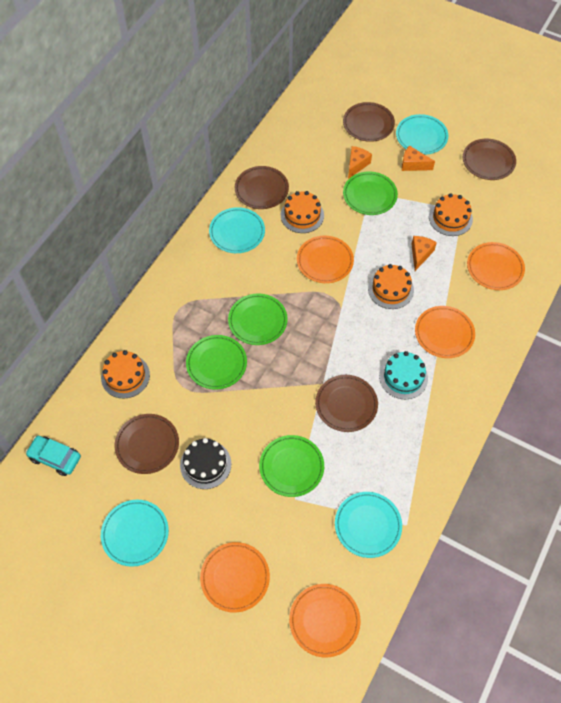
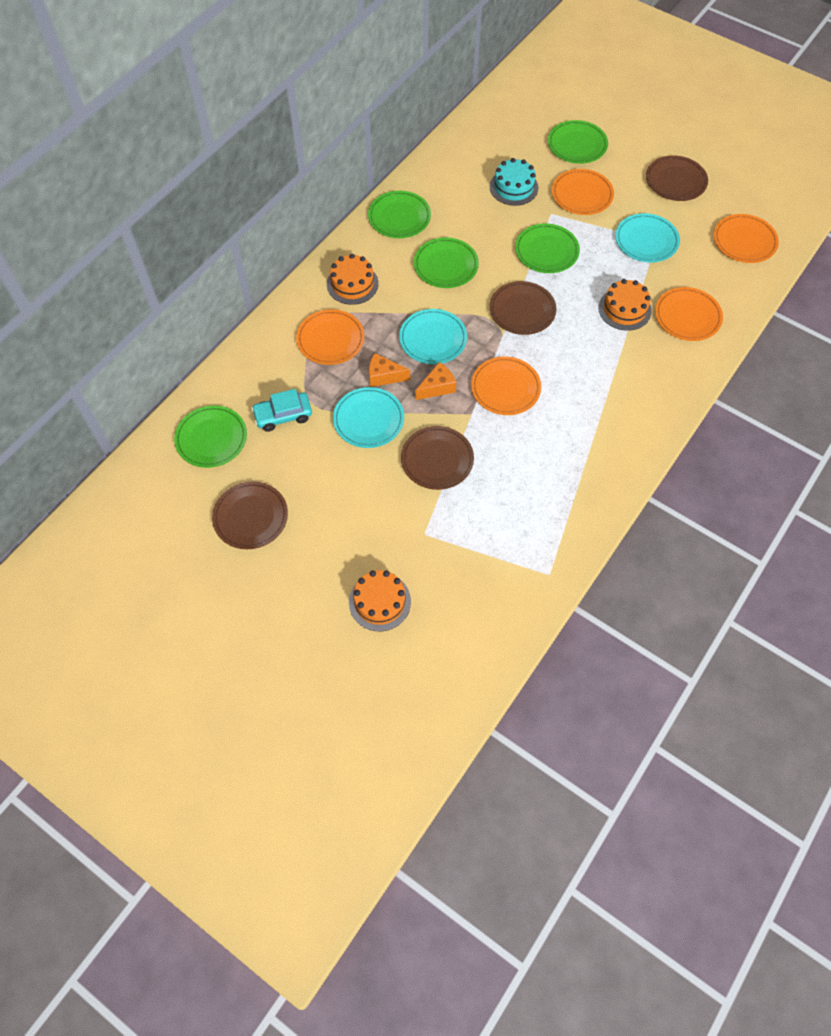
black cake: 1 -> 0
brown plate: 5 -> 4
green plate: 4 -> 5
orange cake: 4 -> 3
orange cheese: 3 -> 2
turquoise plate: 4 -> 3

